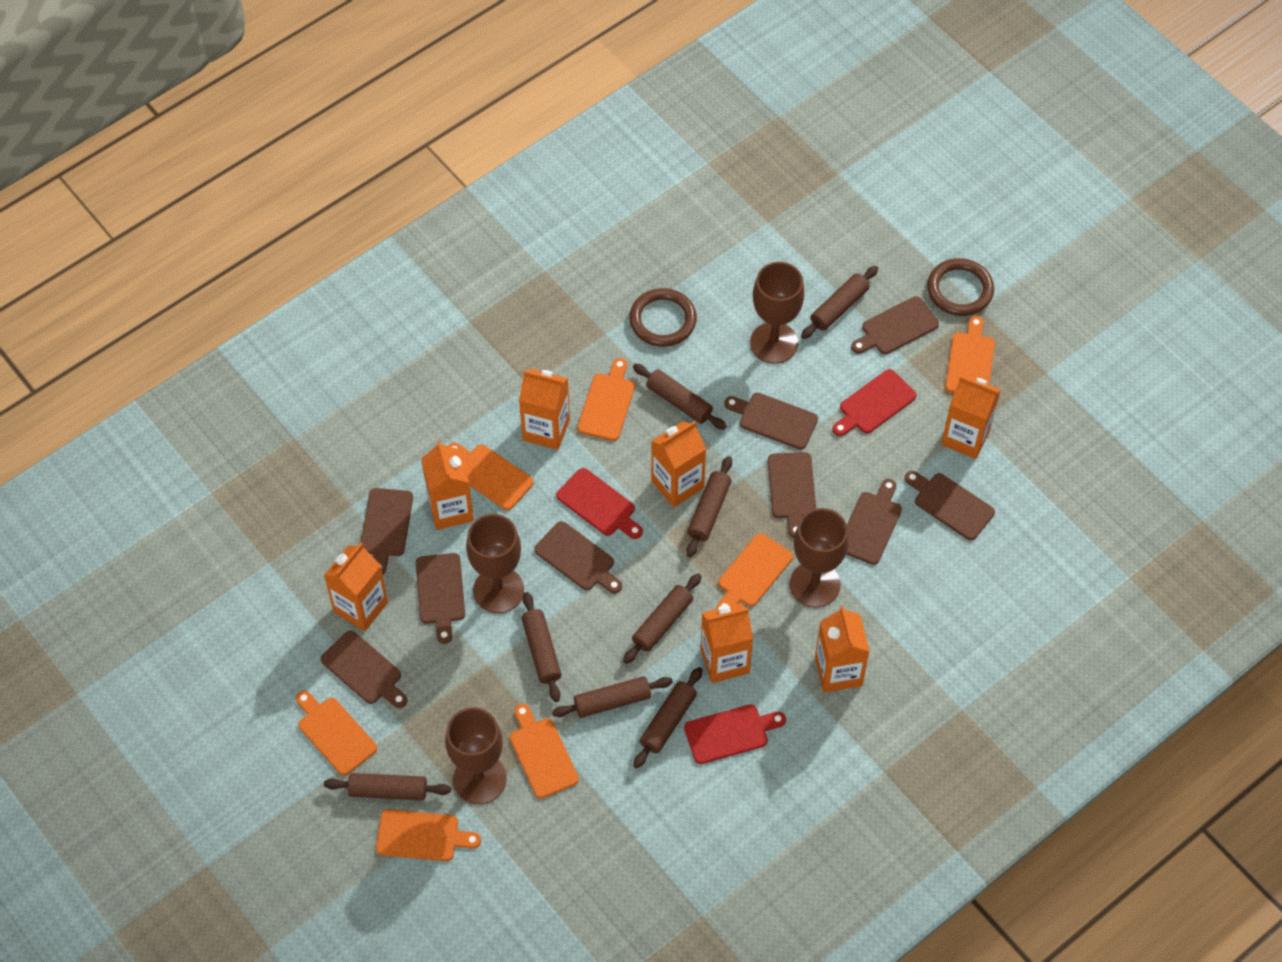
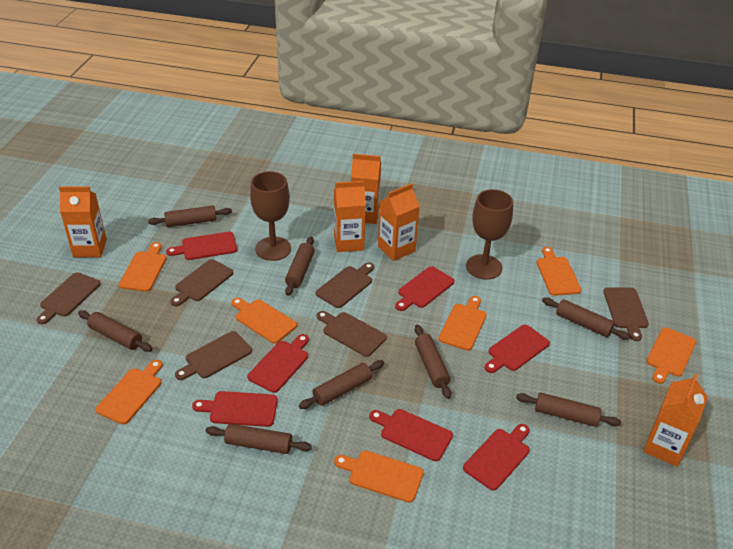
brown cutting board: 9 -> 6
brown goblet: 4 -> 2
brown ring: 2 -> 0
orange carton: 7 -> 5
red cutting board: 3 -> 7

